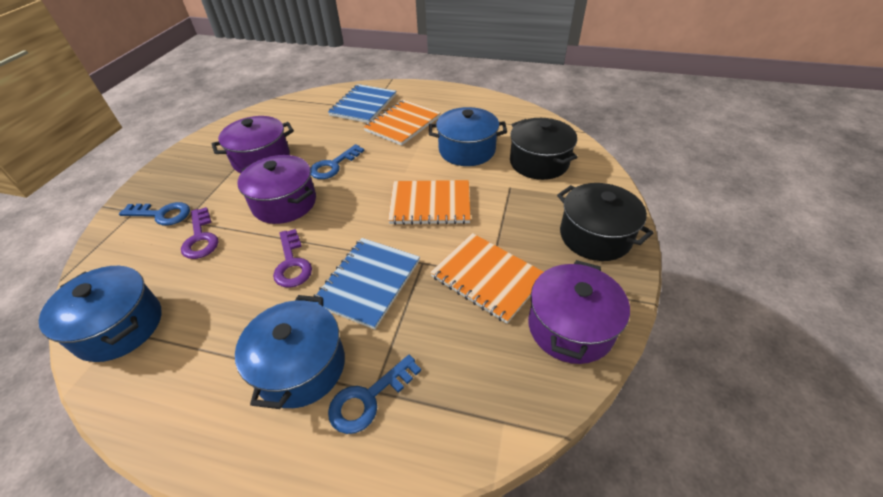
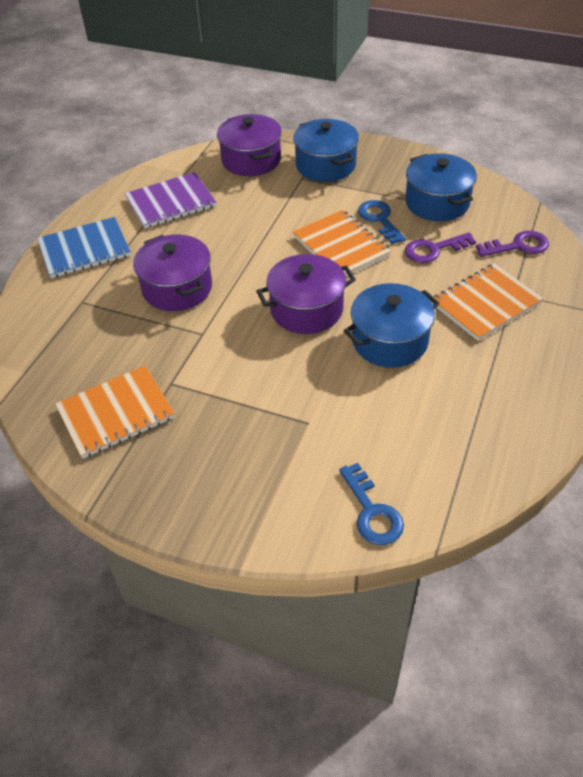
black pot: 2 -> 0
blue key: 3 -> 2
blue notebook: 2 -> 1
purple notebook: 0 -> 1

